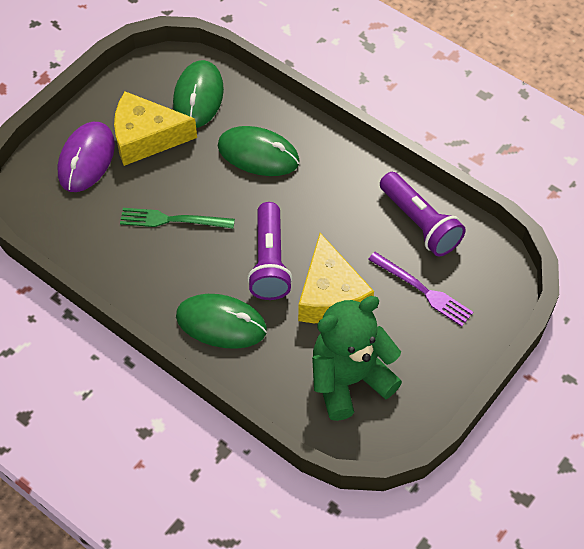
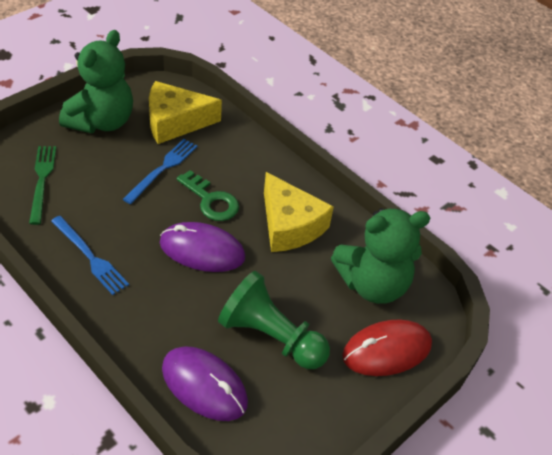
blue fork: 0 -> 2
green key: 0 -> 1
green mouse: 3 -> 0
green pawn: 0 -> 1
green teddy bear: 1 -> 2
purple flashlight: 2 -> 0
purple fork: 1 -> 0
purple mouse: 1 -> 2
red mouse: 0 -> 1

